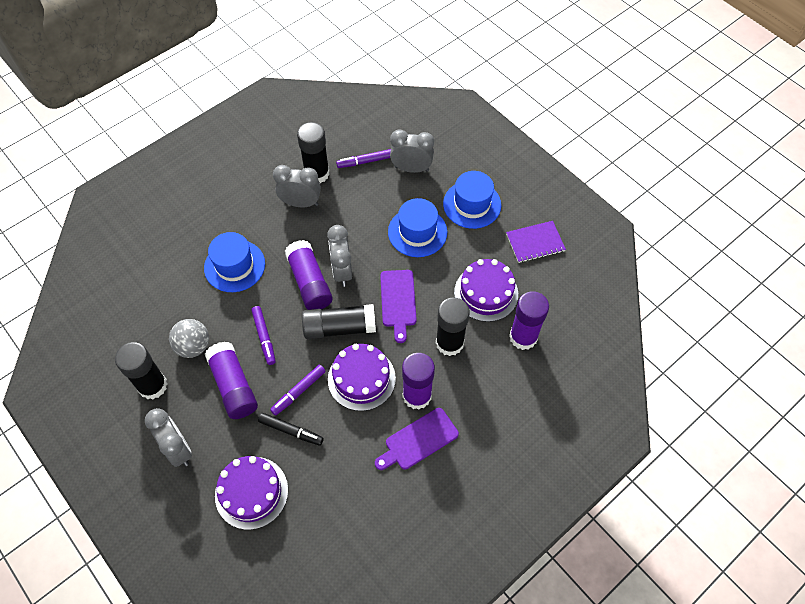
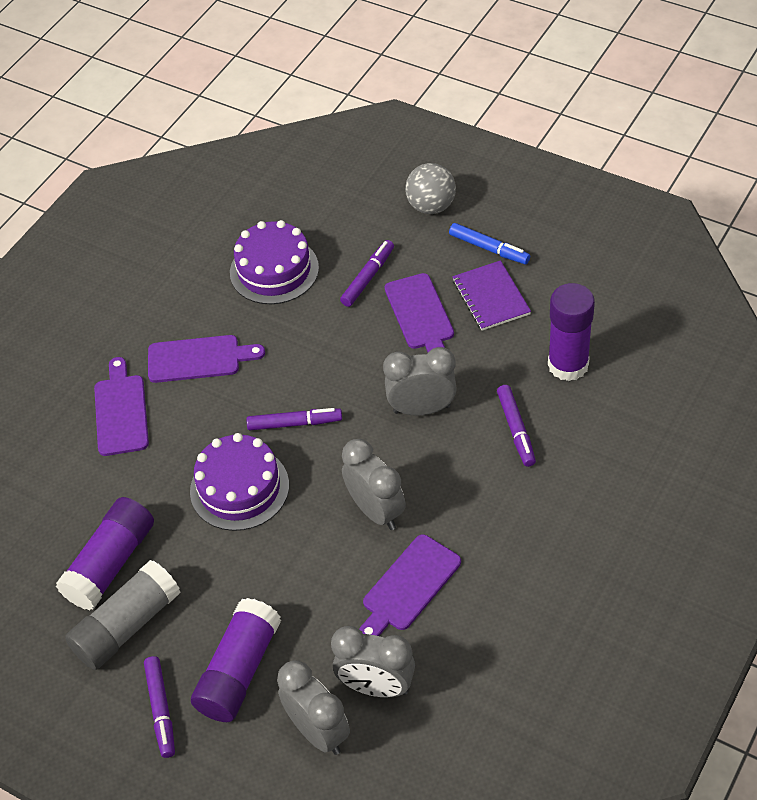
black glue stick: 4 -> 0
black marker: 1 -> 0
blue hat: 3 -> 0
blue marker: 0 -> 1
grey glue stick: 0 -> 1
purple cake: 3 -> 2
purple cutting board: 2 -> 4
purple glue stick: 4 -> 3
purple marker: 3 -> 4

